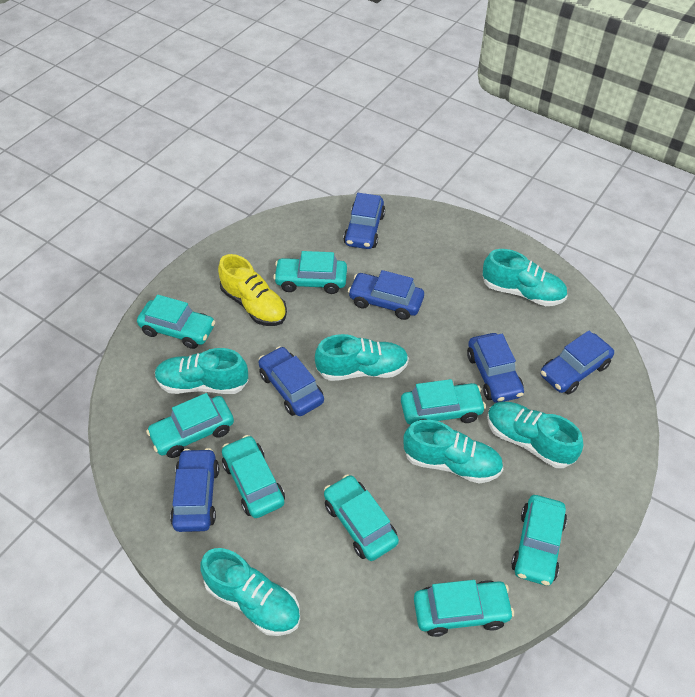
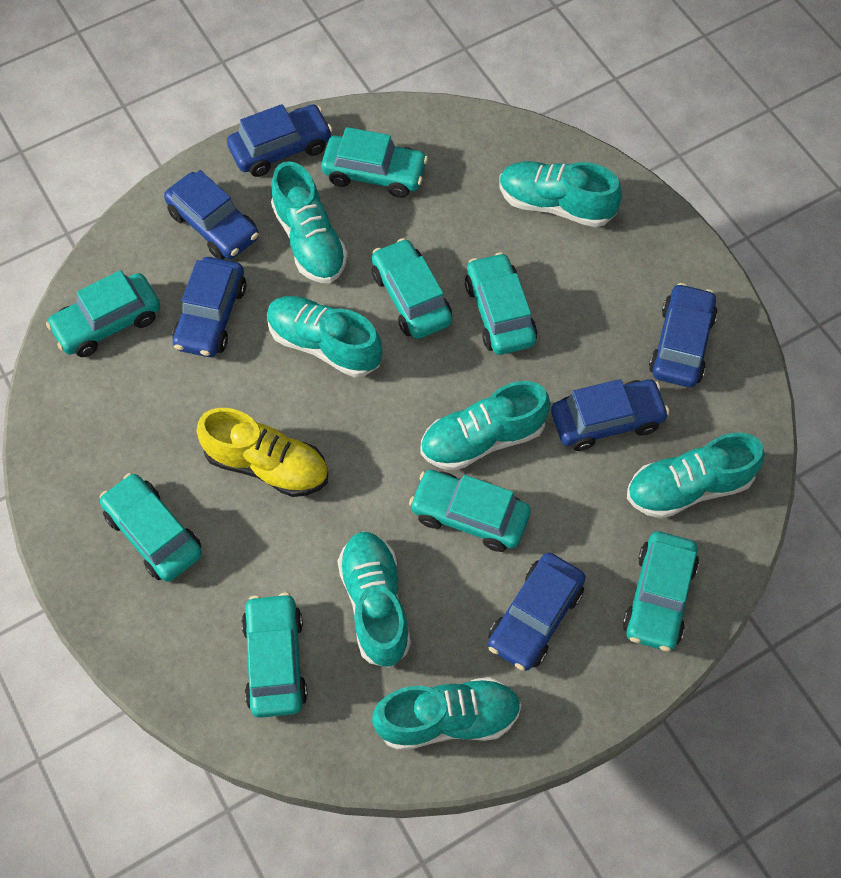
turquoise shoe: 6 -> 7

